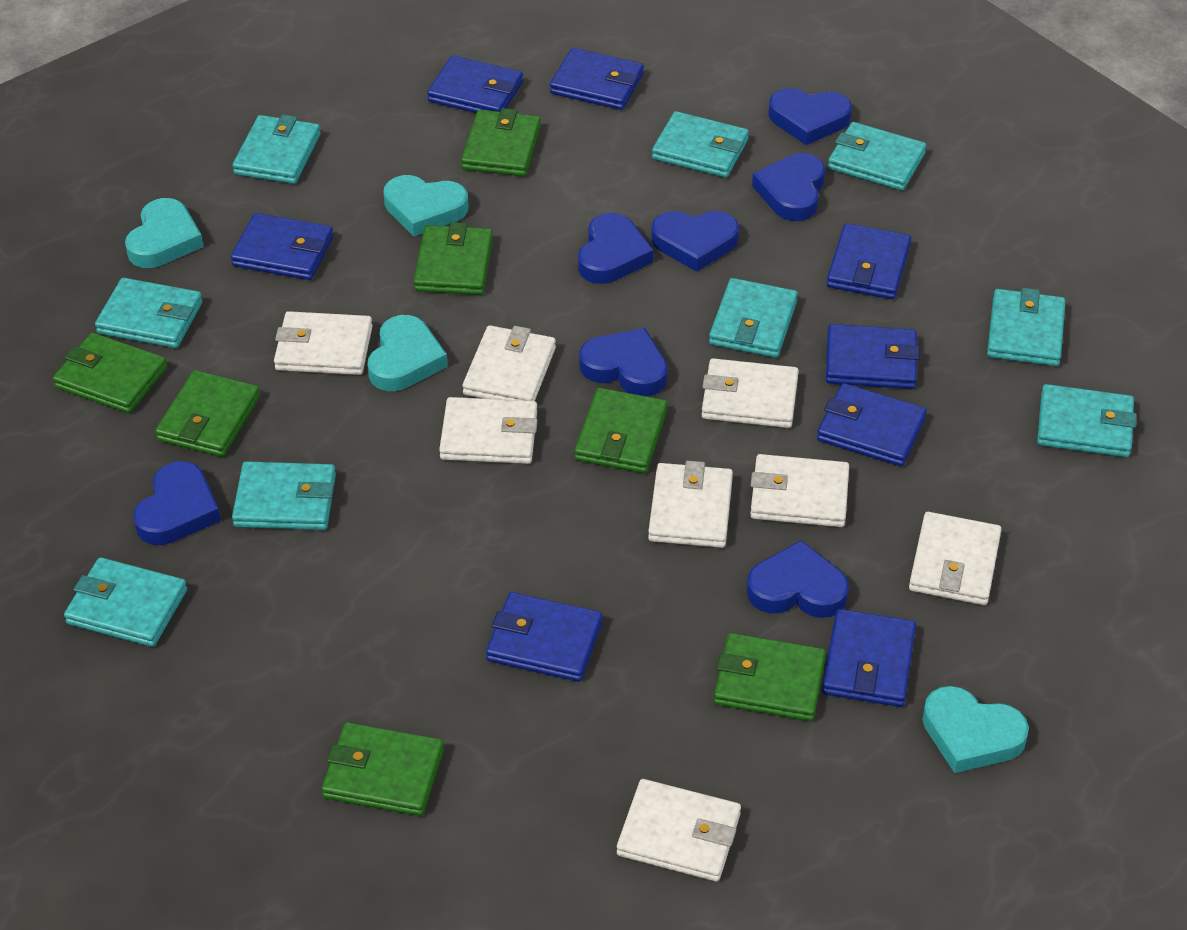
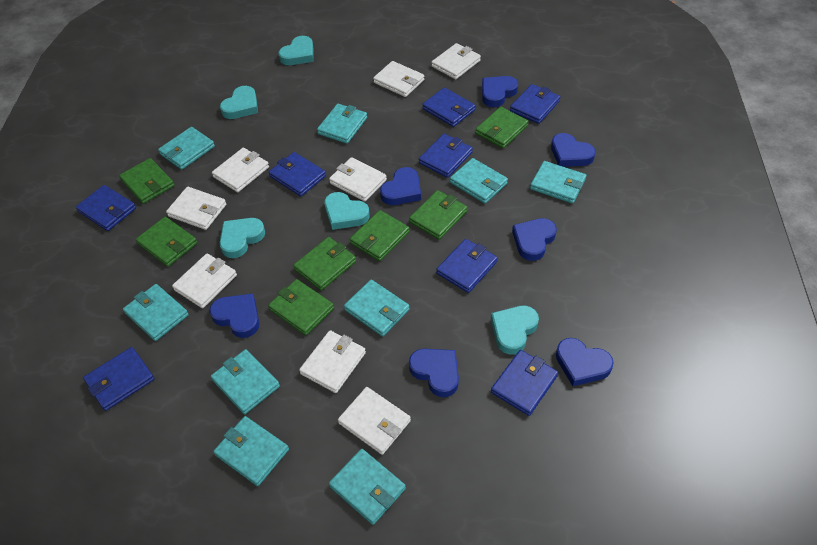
turquoise heart: 4 -> 5

